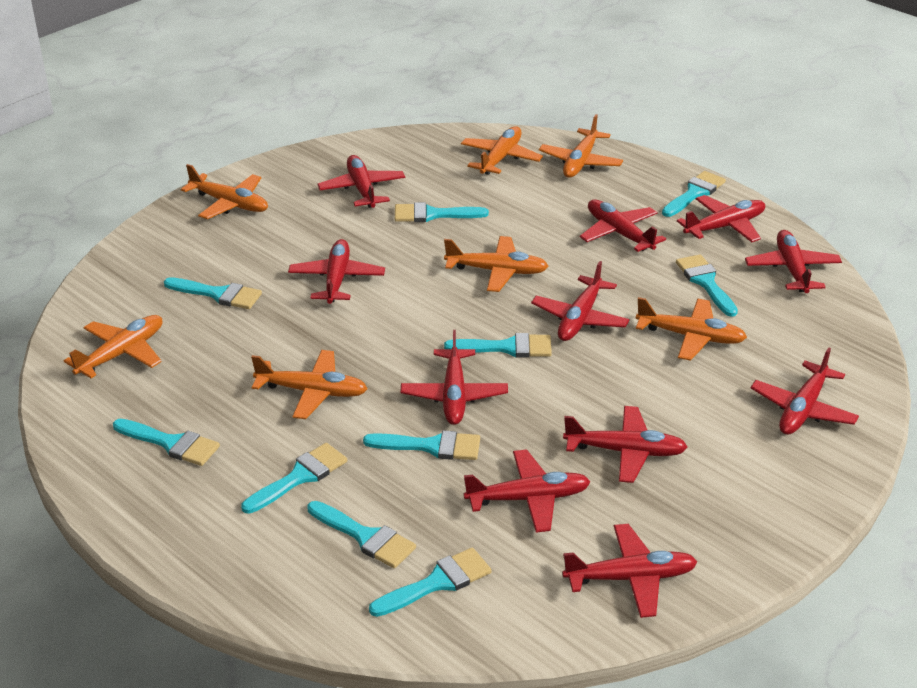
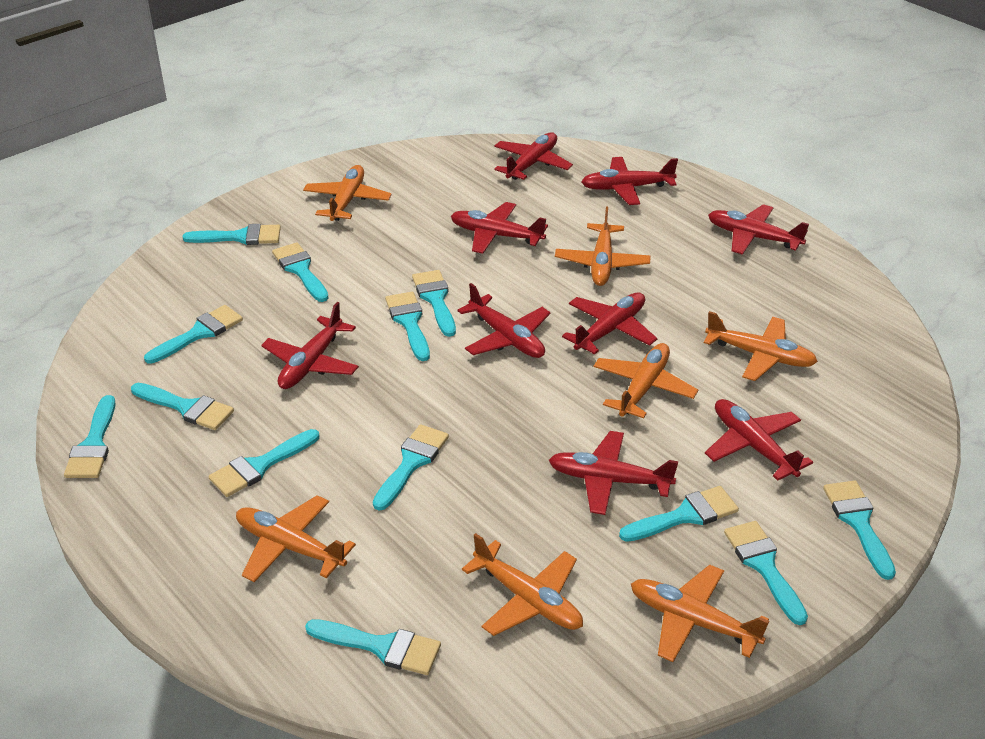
red plane: 11 -> 9
turquoise brush: 10 -> 13

